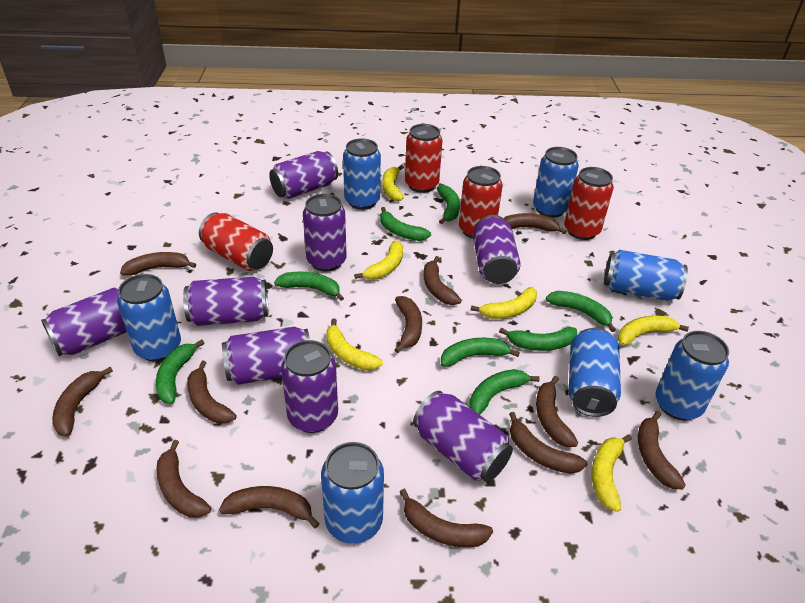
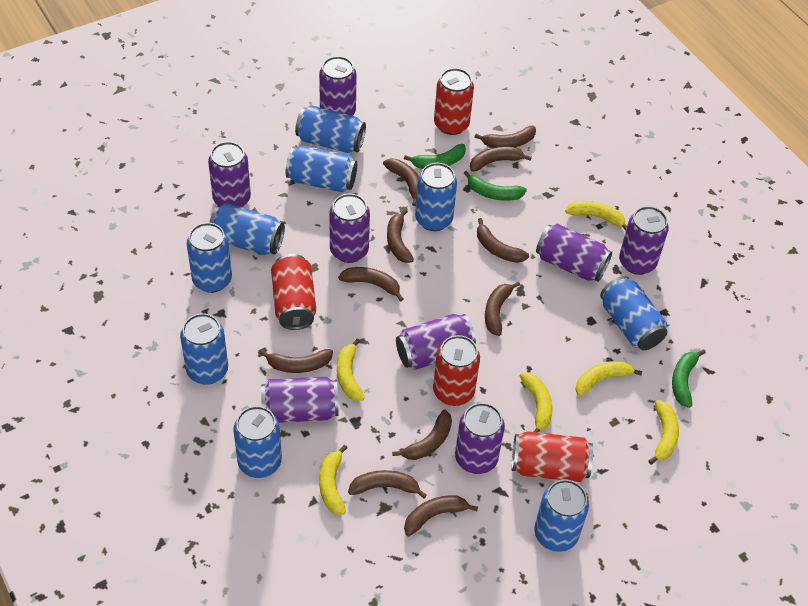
blue can: 7 -> 9
brown banana: 12 -> 11
green banana: 8 -> 3

